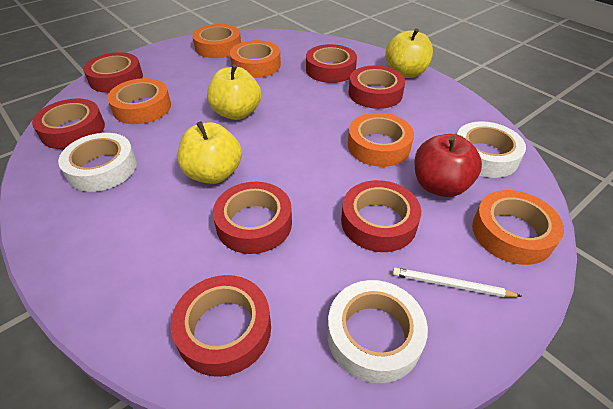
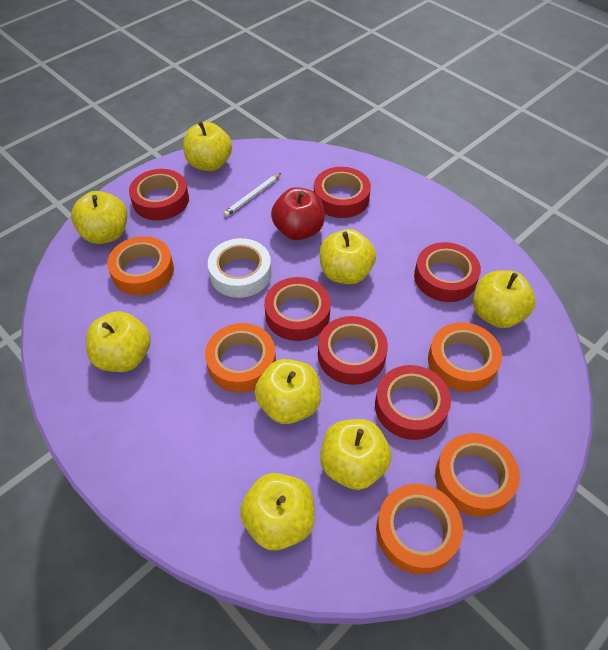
red tape: 7 -> 6
white tape: 3 -> 1
yellow apple: 3 -> 8

